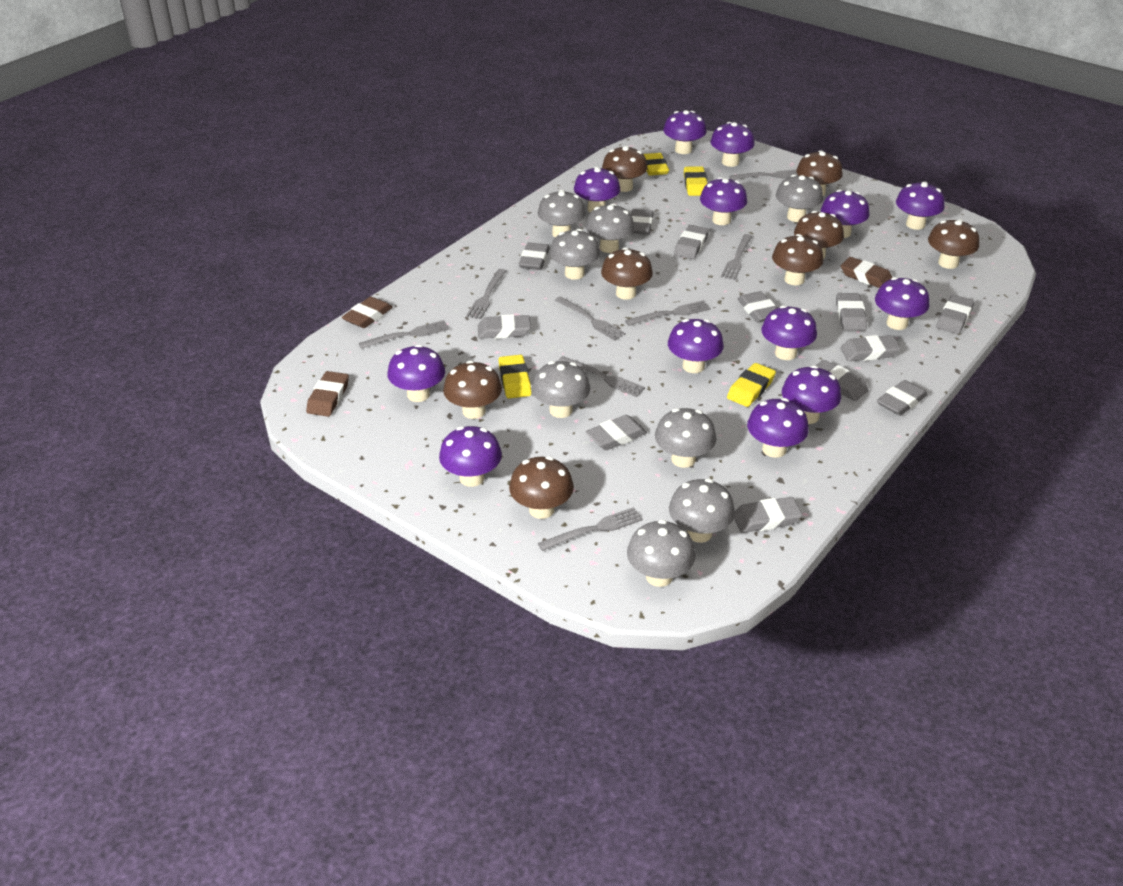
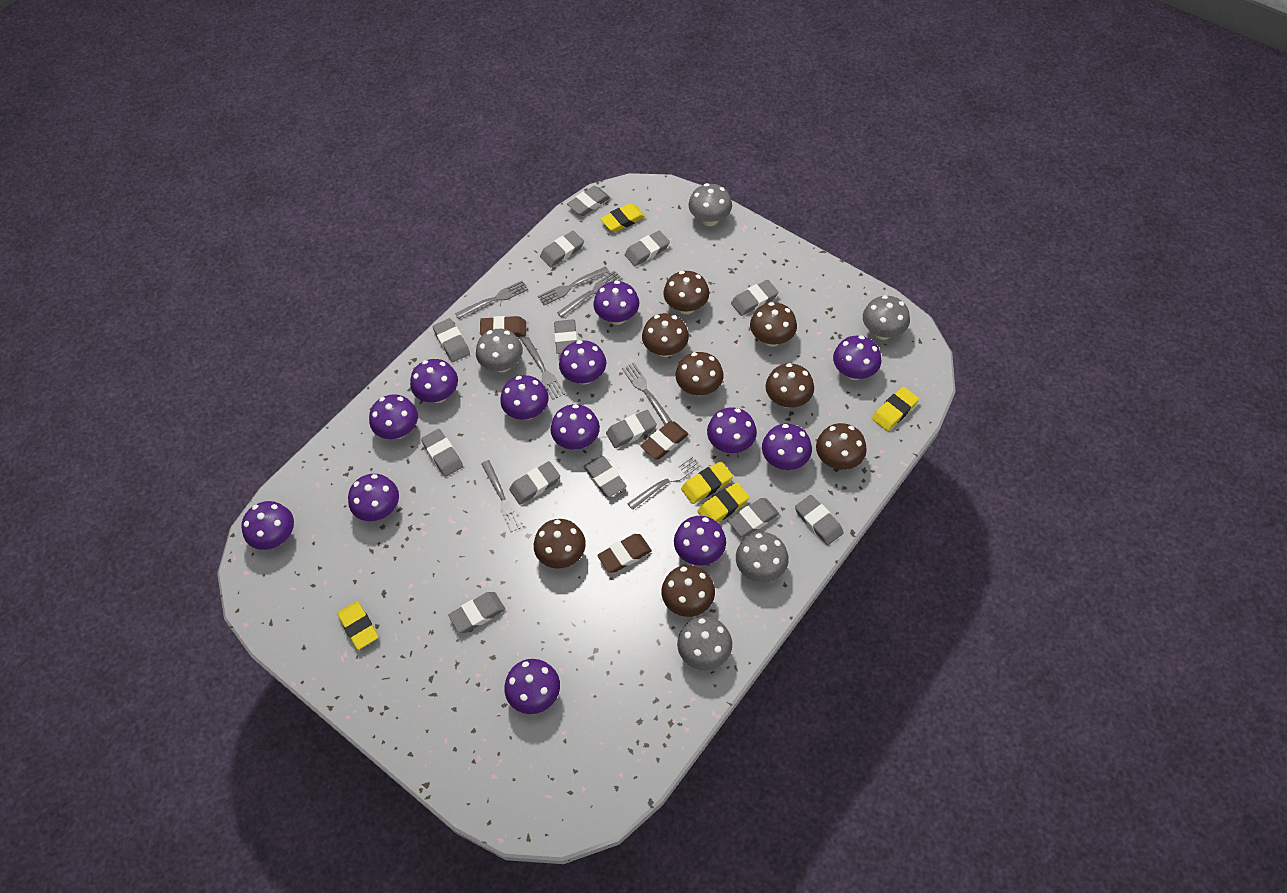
grey eraser: 12 -> 13
grey fork: 8 -> 7
grey mushroom: 8 -> 5
yellow eraser: 4 -> 5

